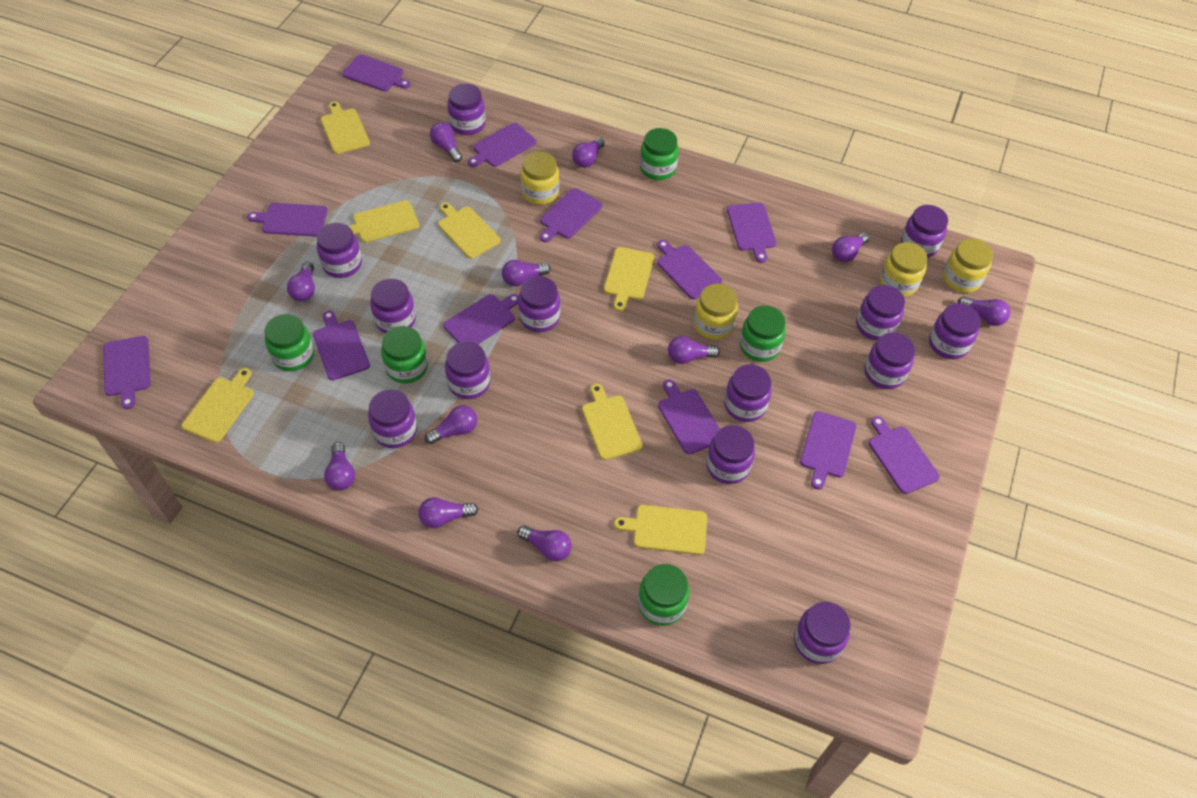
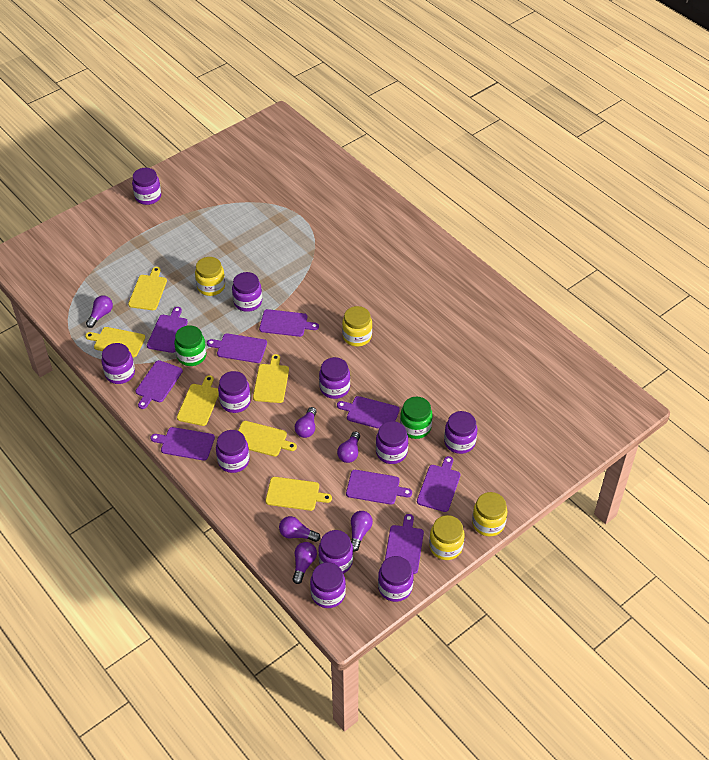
green jar: 5 -> 2
purple cutting board: 12 -> 9
purple jar: 13 -> 11
purple light bulb: 11 -> 6
yellow cutting board: 7 -> 6

